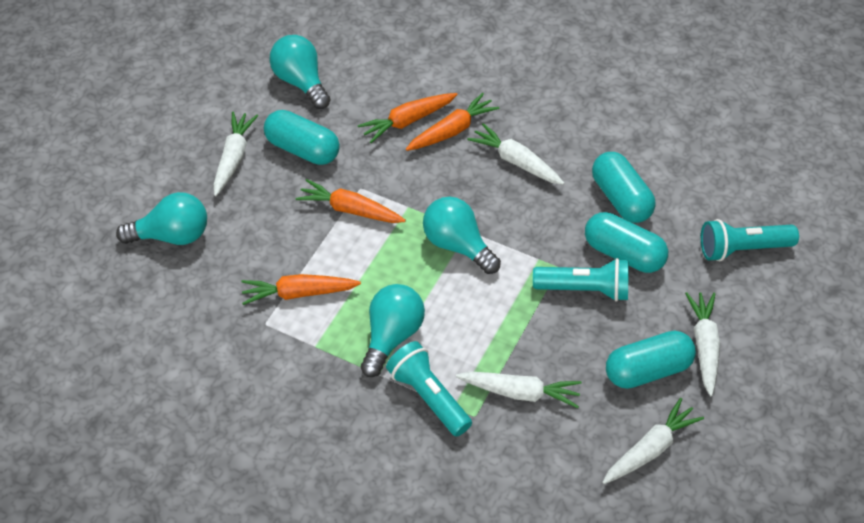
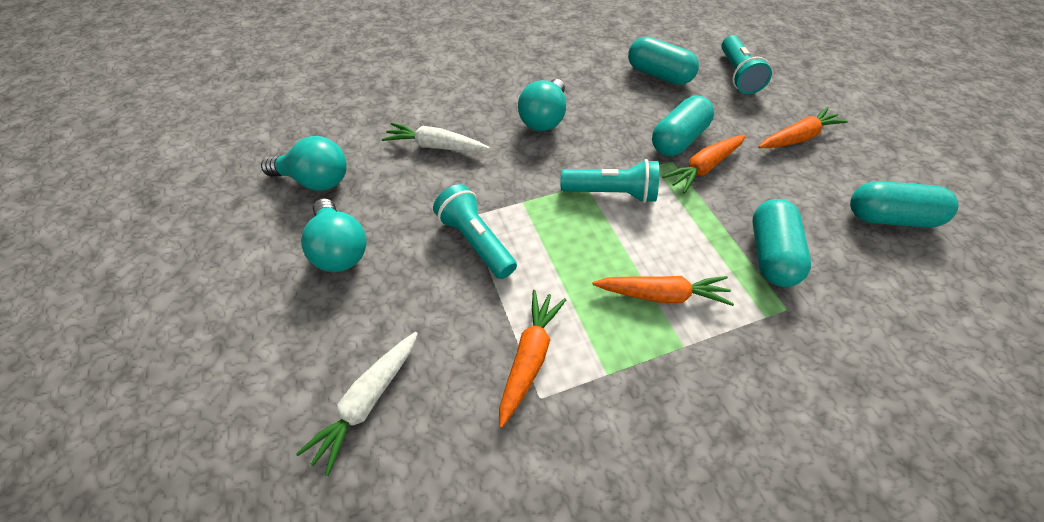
turquoise light bulb: 4 -> 3
white carrot: 5 -> 2

